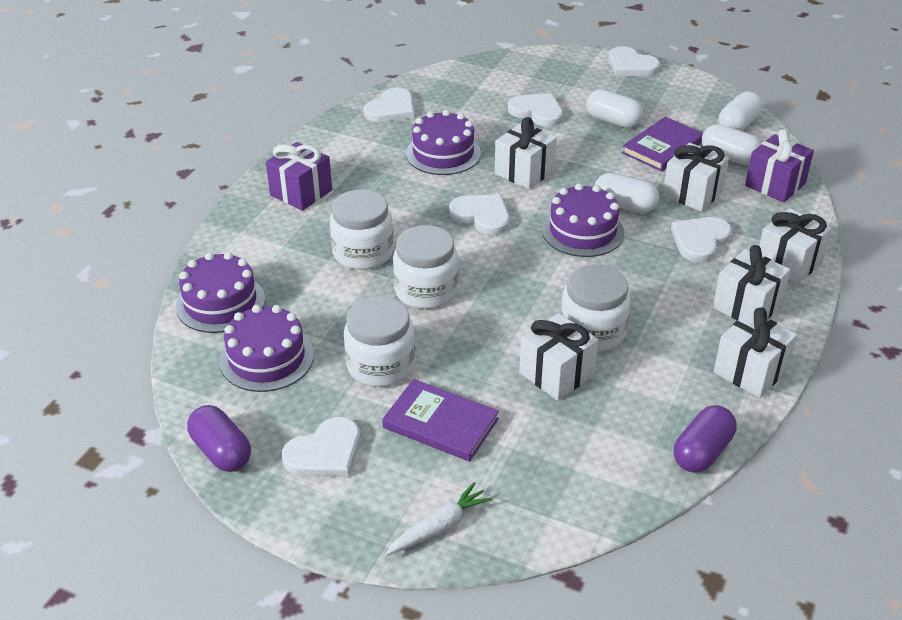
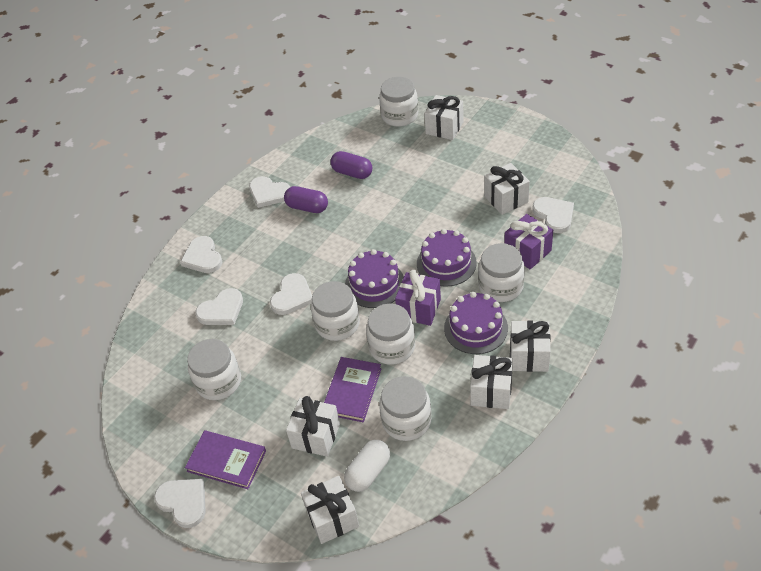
purple cake: 4 -> 3
white capsule: 4 -> 1
white carrot: 1 -> 0
white jar: 4 -> 6

